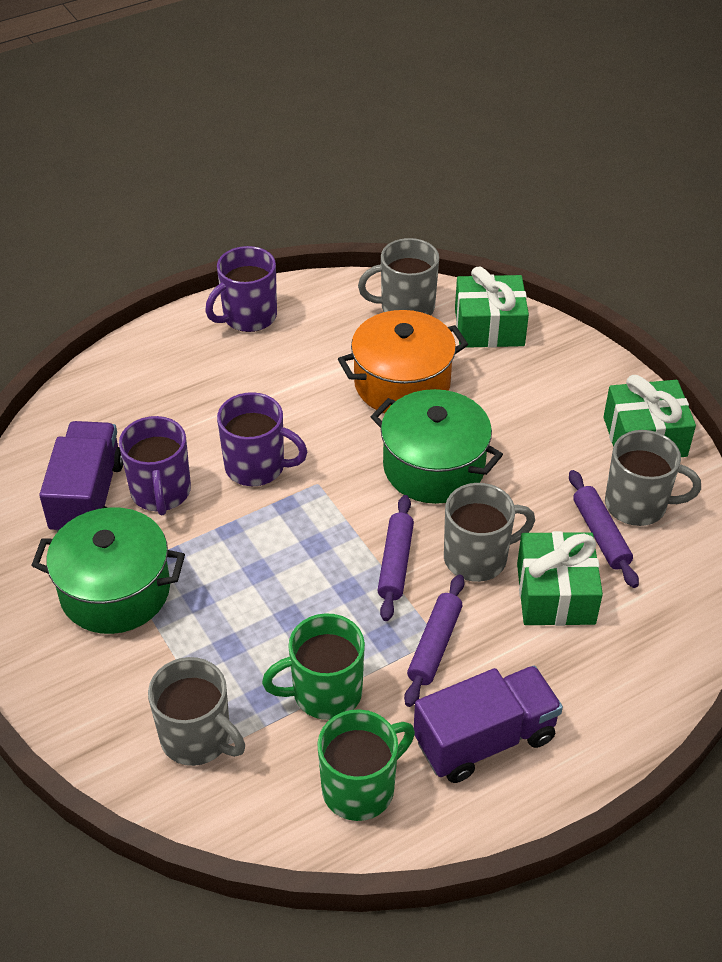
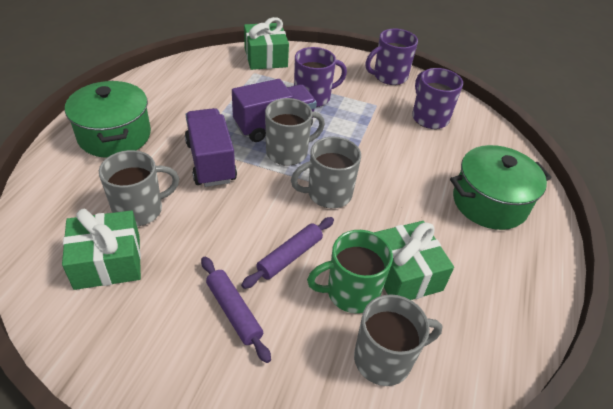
green mug: 2 -> 1
orange pot: 1 -> 0
purple rolling pin: 3 -> 2

